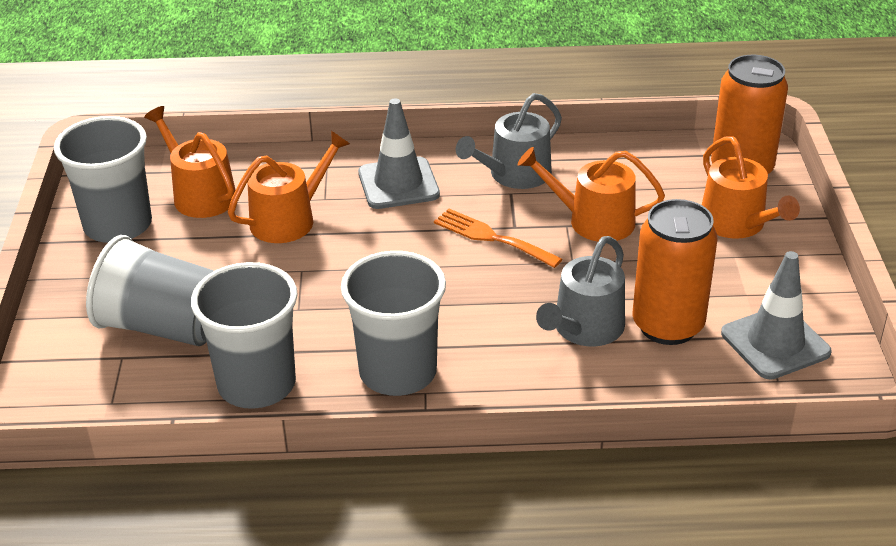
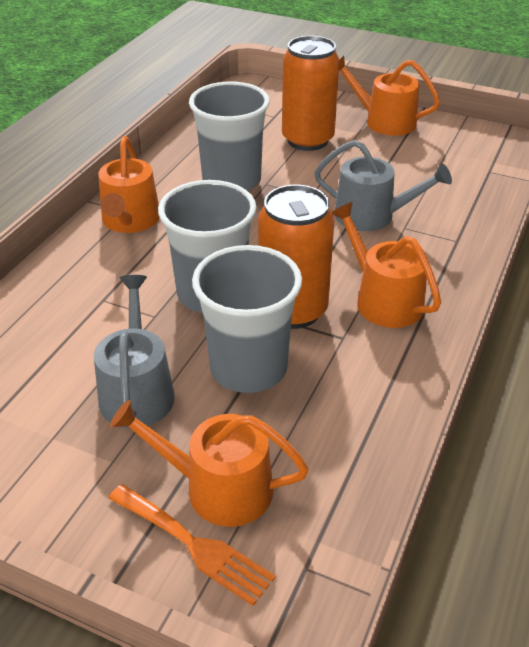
grey cup: 4 -> 3
grey traffic cone: 2 -> 0

